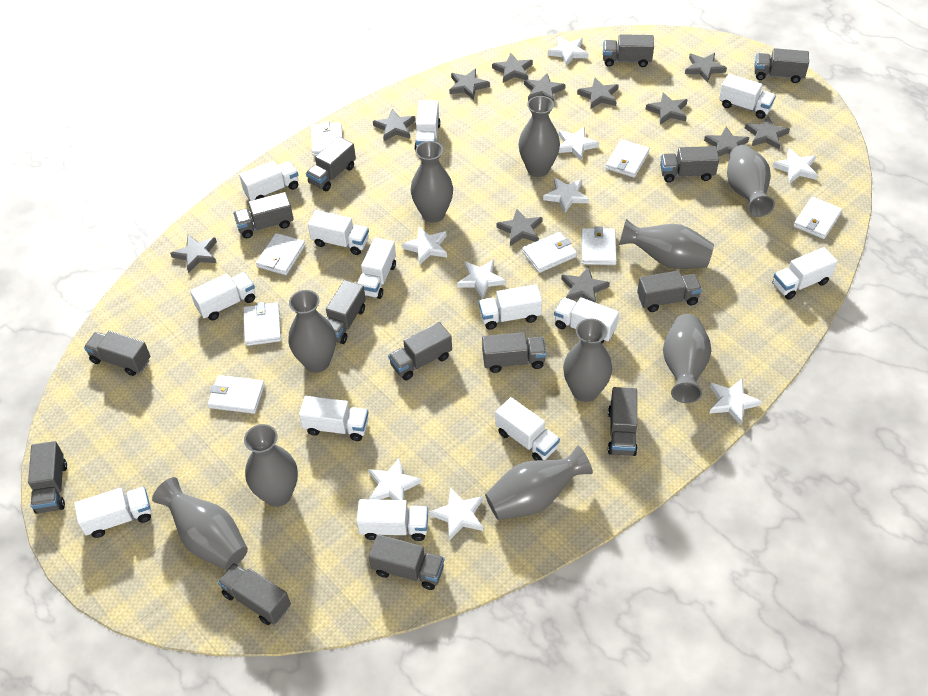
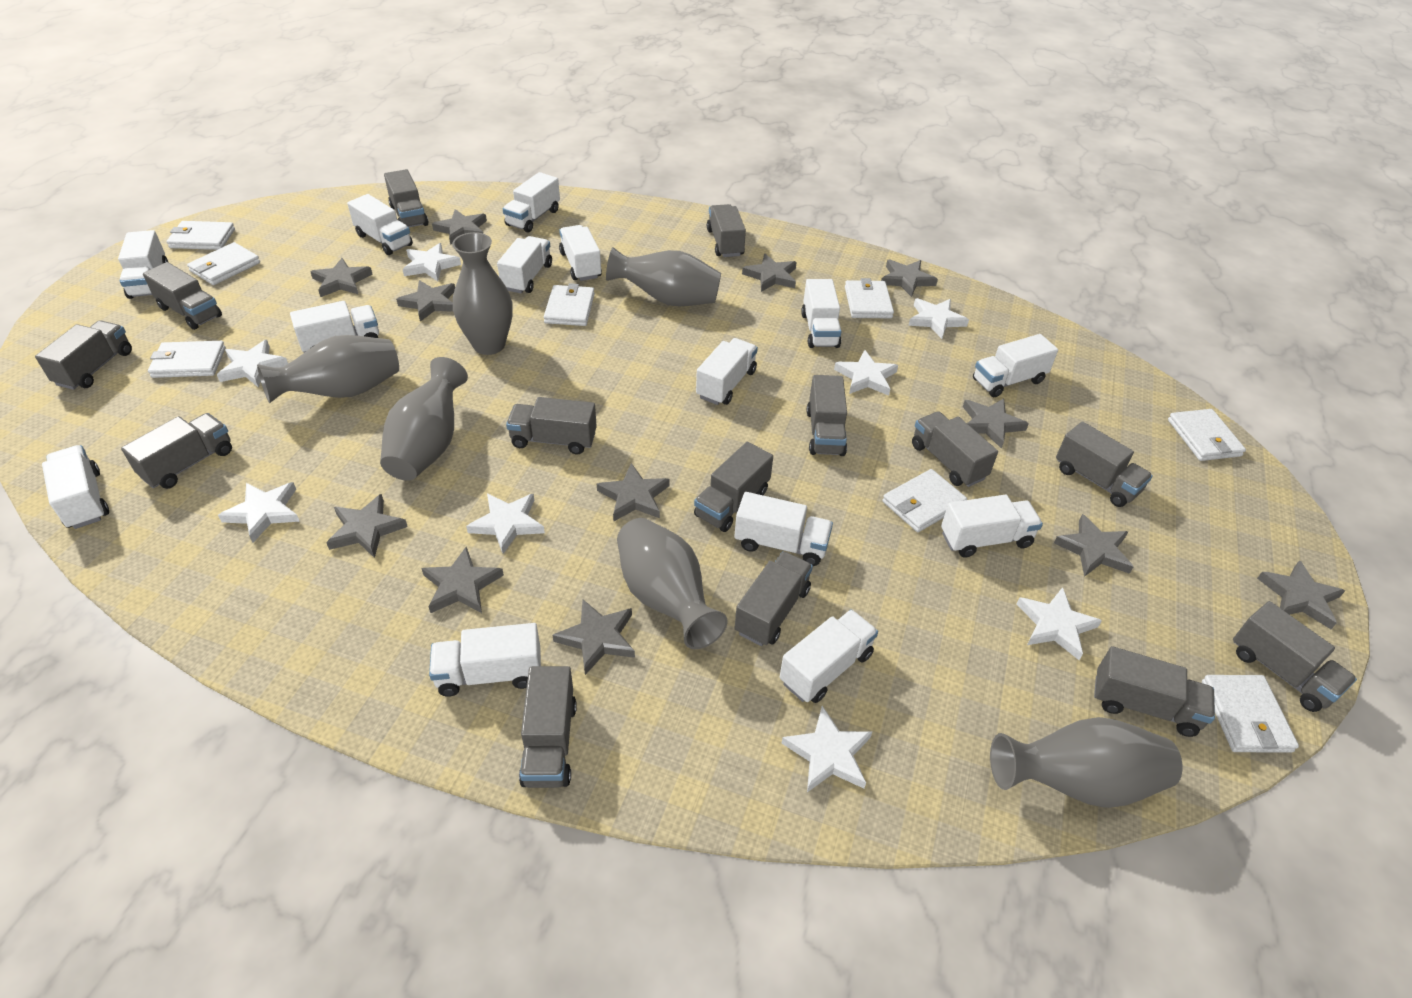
grey vase: 10 -> 6
white star: 9 -> 8
white truck: 13 -> 14

